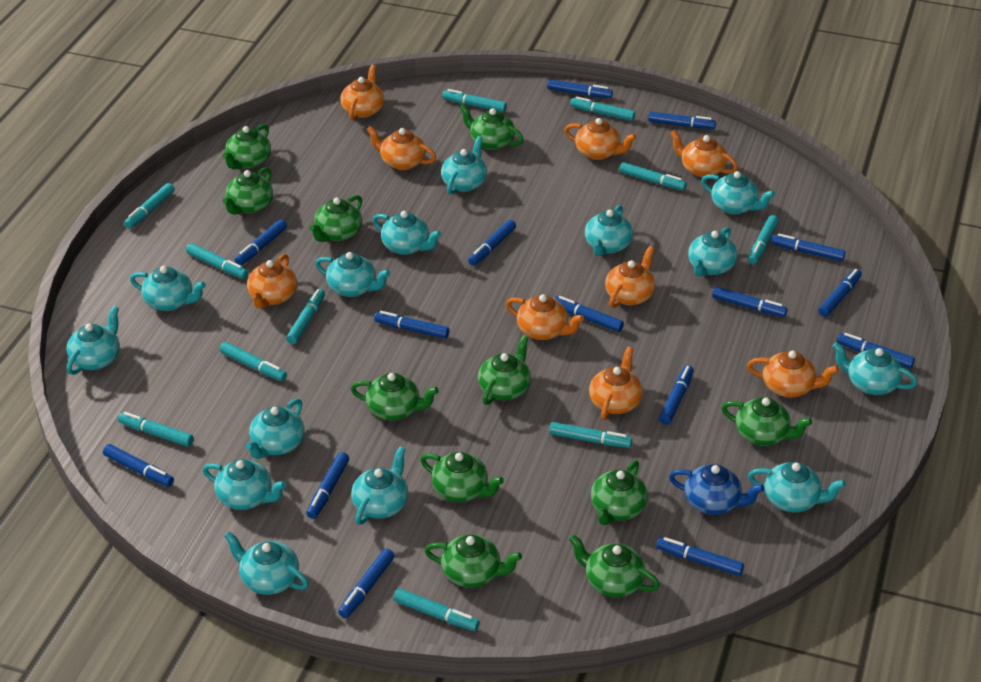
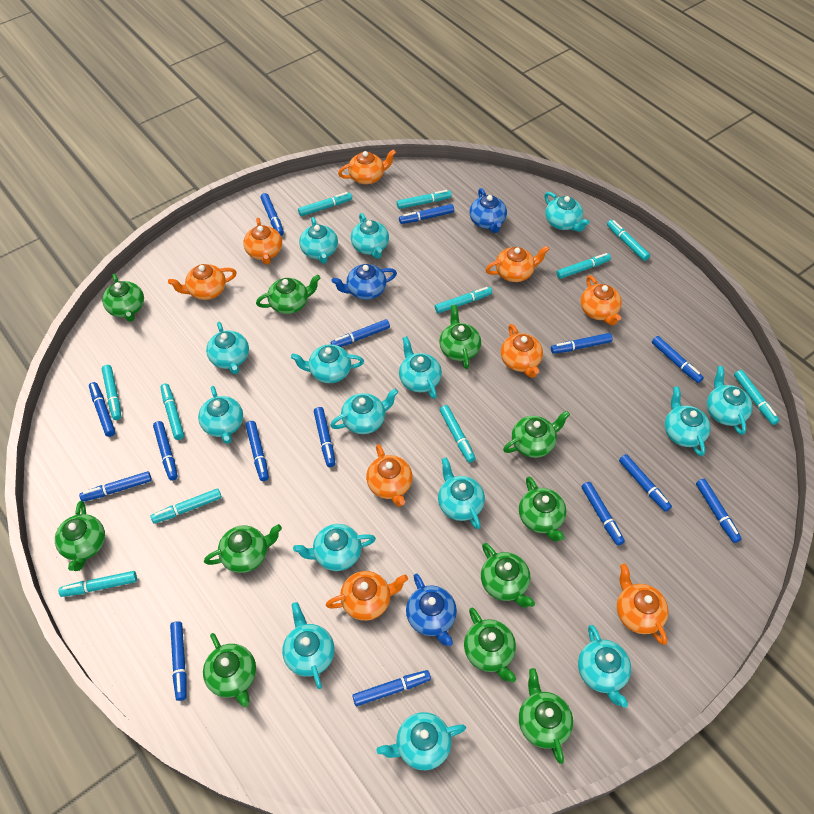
blue teapot: 1 -> 3
turquoise teapot: 14 -> 15

